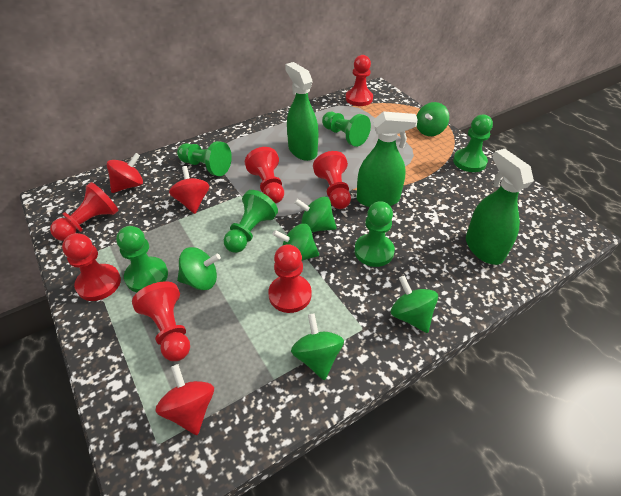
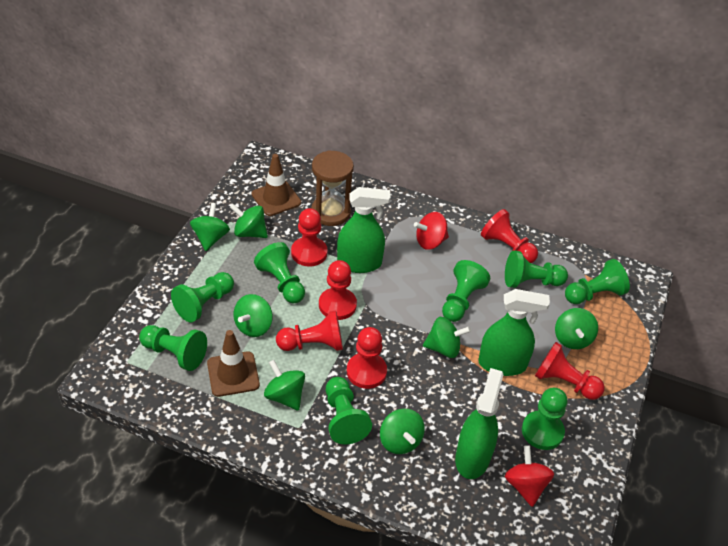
brown hourglass: 0 -> 1
brown traffic cone: 0 -> 2
green pawn: 6 -> 8
green spinning top: 6 -> 7
red pawn: 7 -> 6
red spinning top: 3 -> 2

